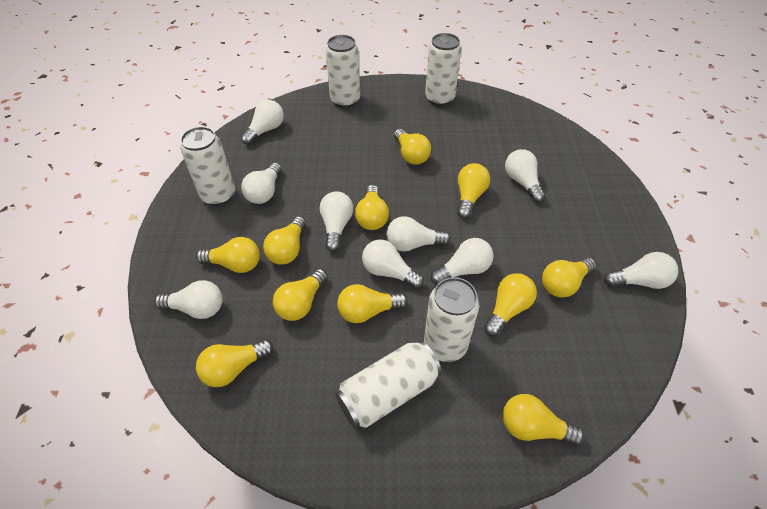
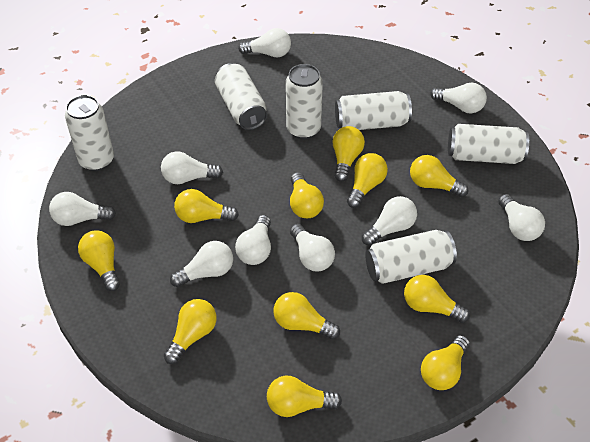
white can: 5 -> 6

